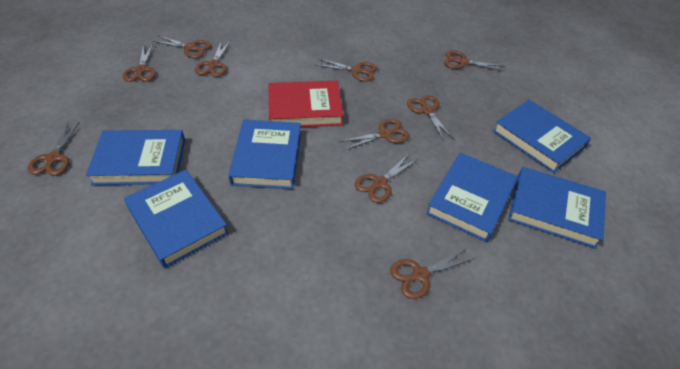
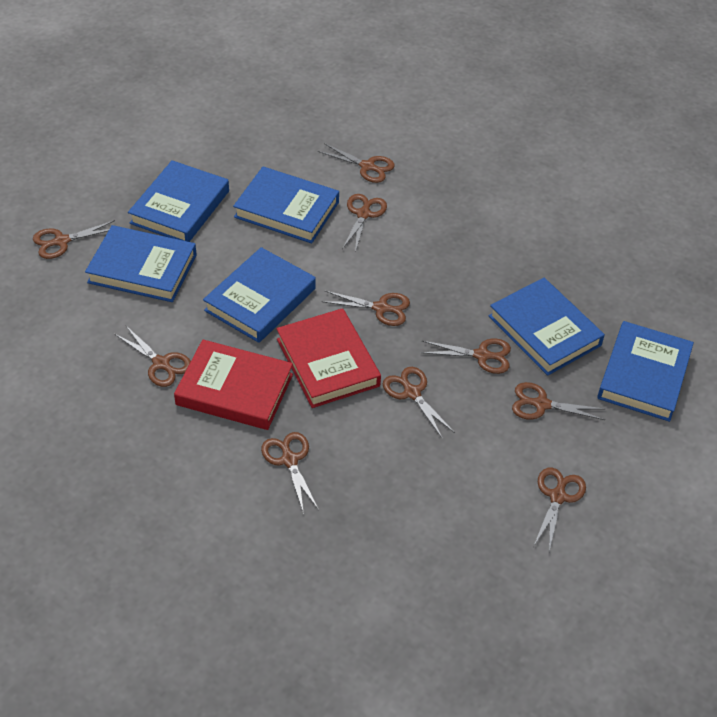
red book: 1 -> 2

